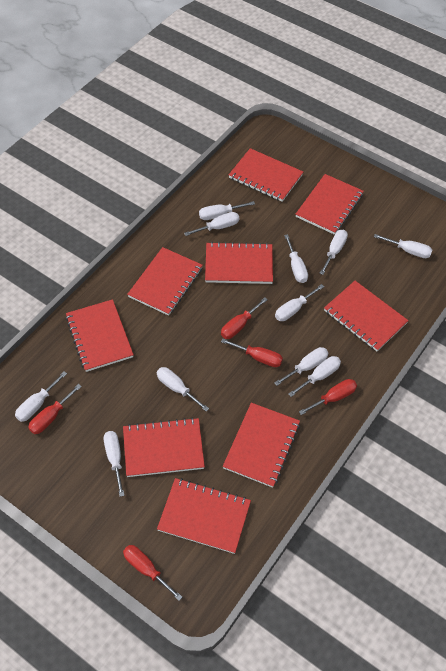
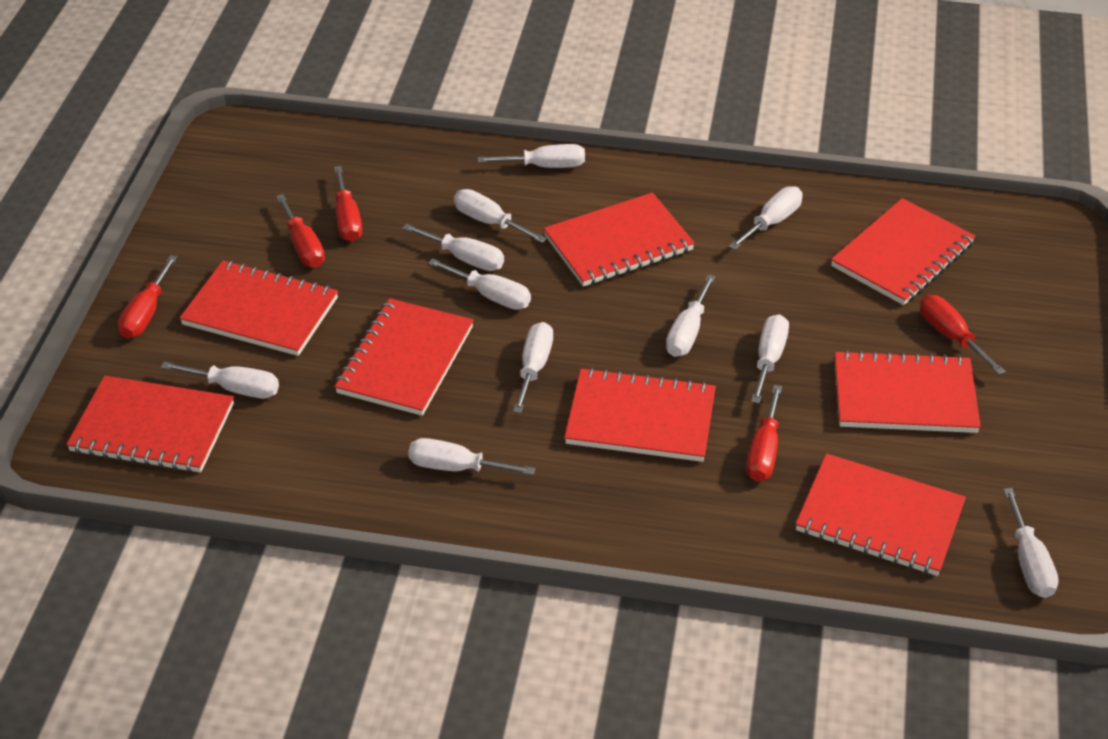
red notebook: 9 -> 8

